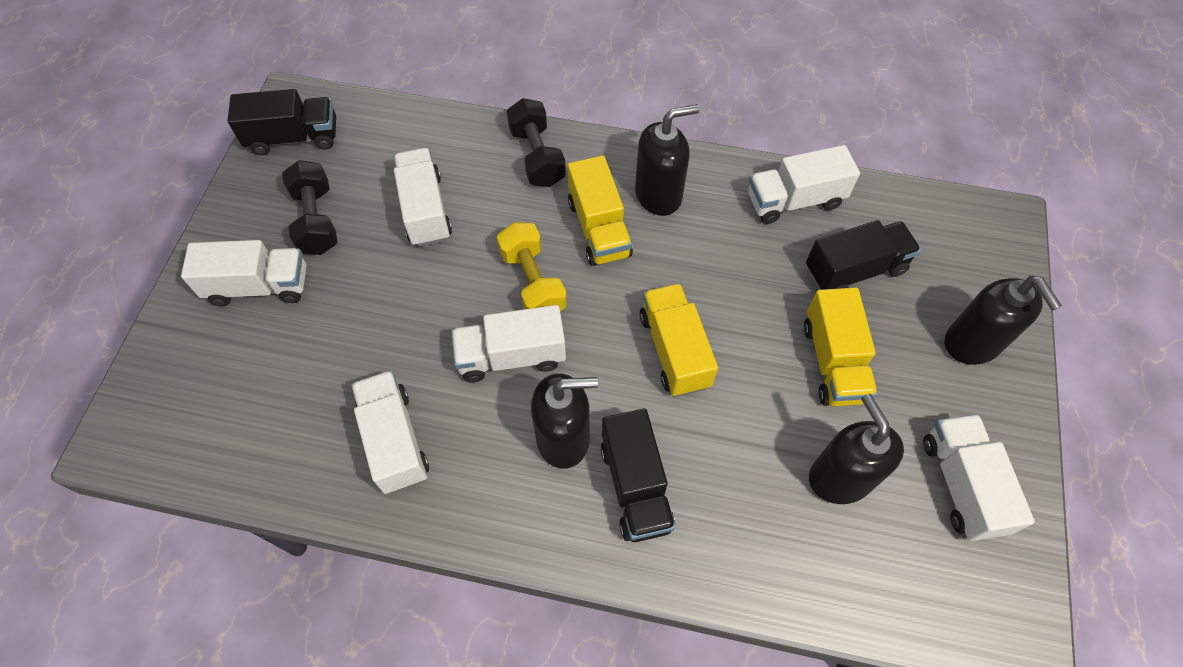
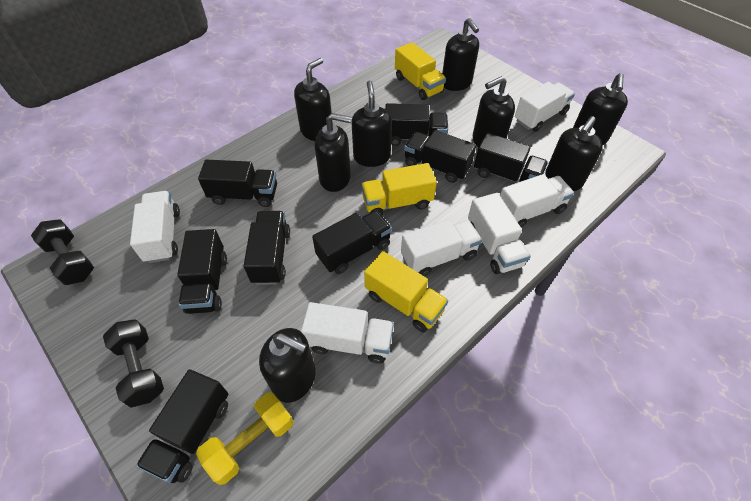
black soap dispenser: 4 -> 8
black truck: 3 -> 8

